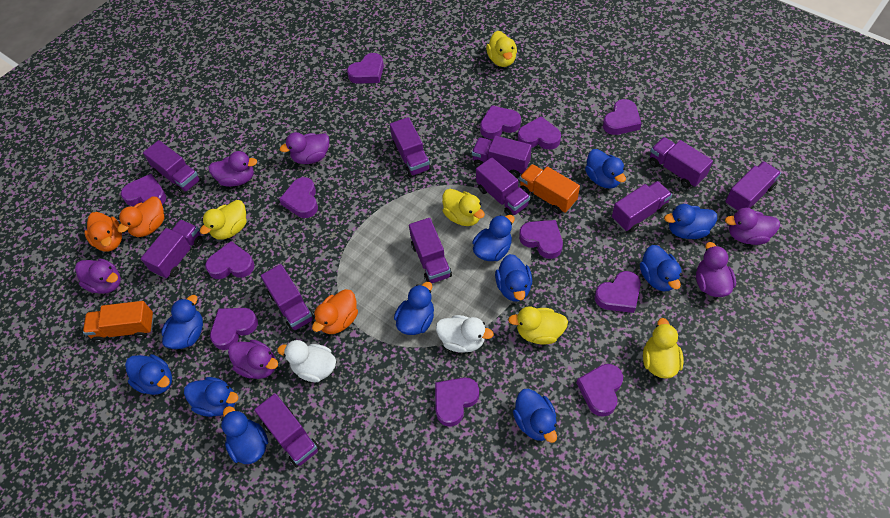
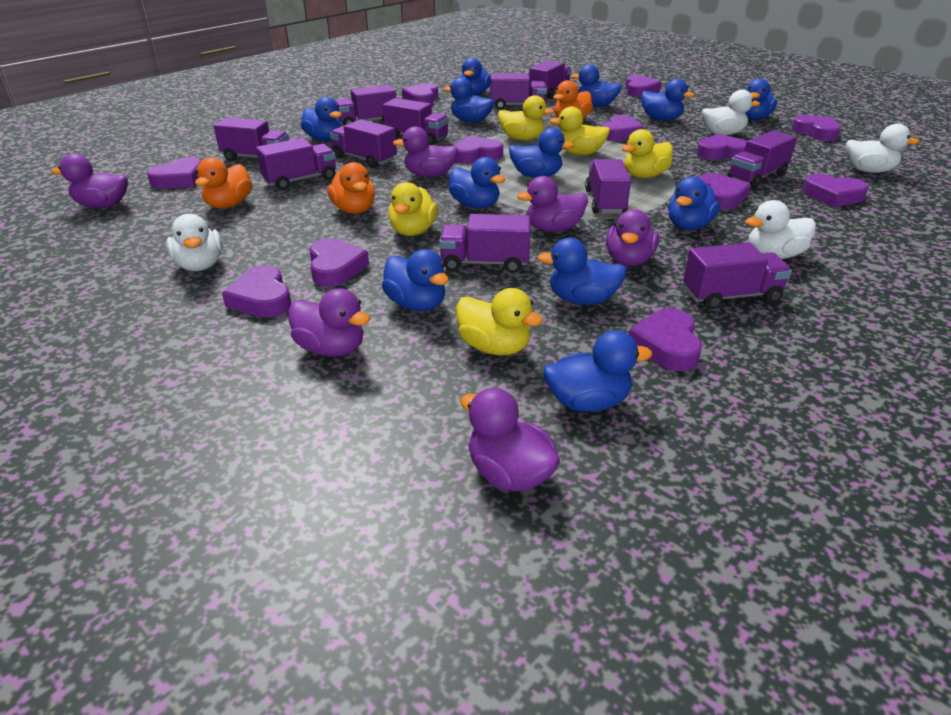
blue duck: 11 -> 12
orange truck: 2 -> 0
white duck: 2 -> 4

